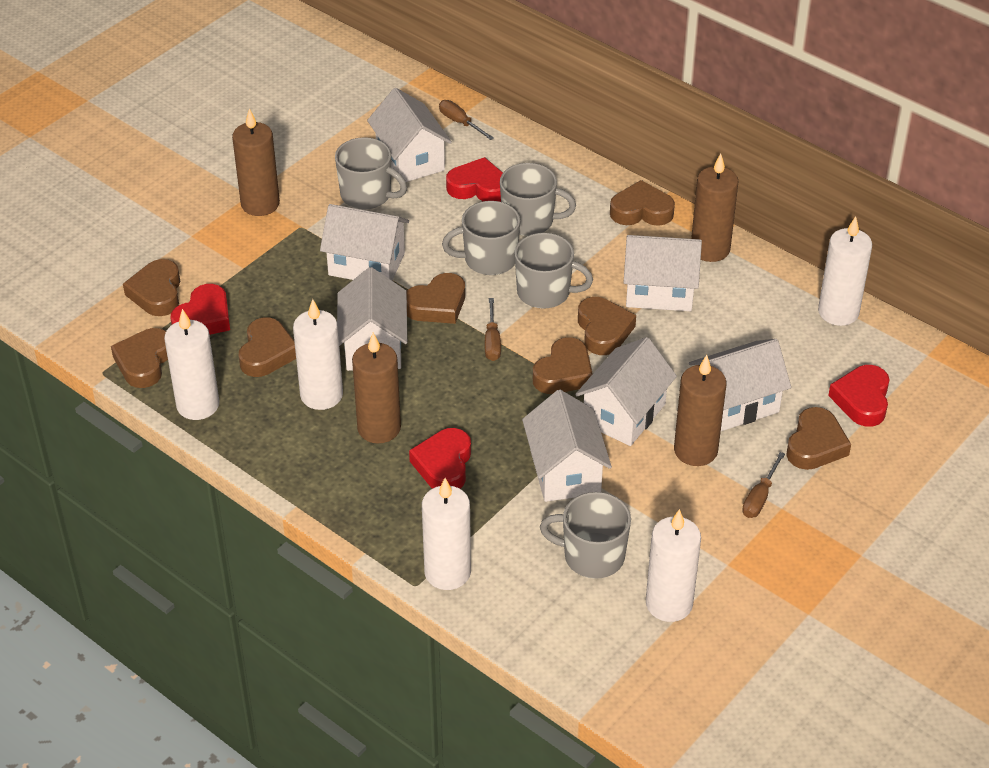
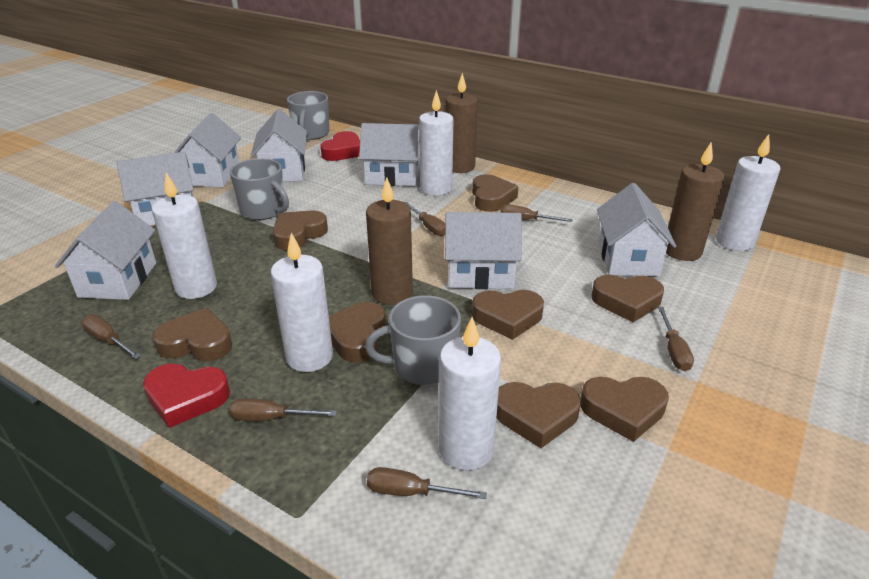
brown candle: 4 -> 3
brown screwdriver: 3 -> 6
grey mug: 5 -> 3
red heart: 4 -> 2

